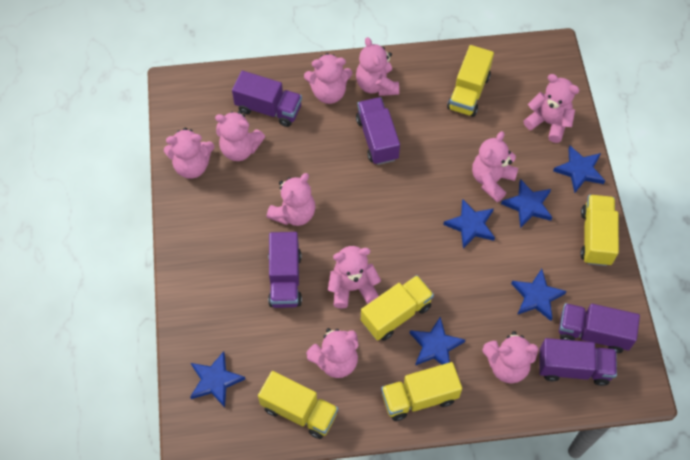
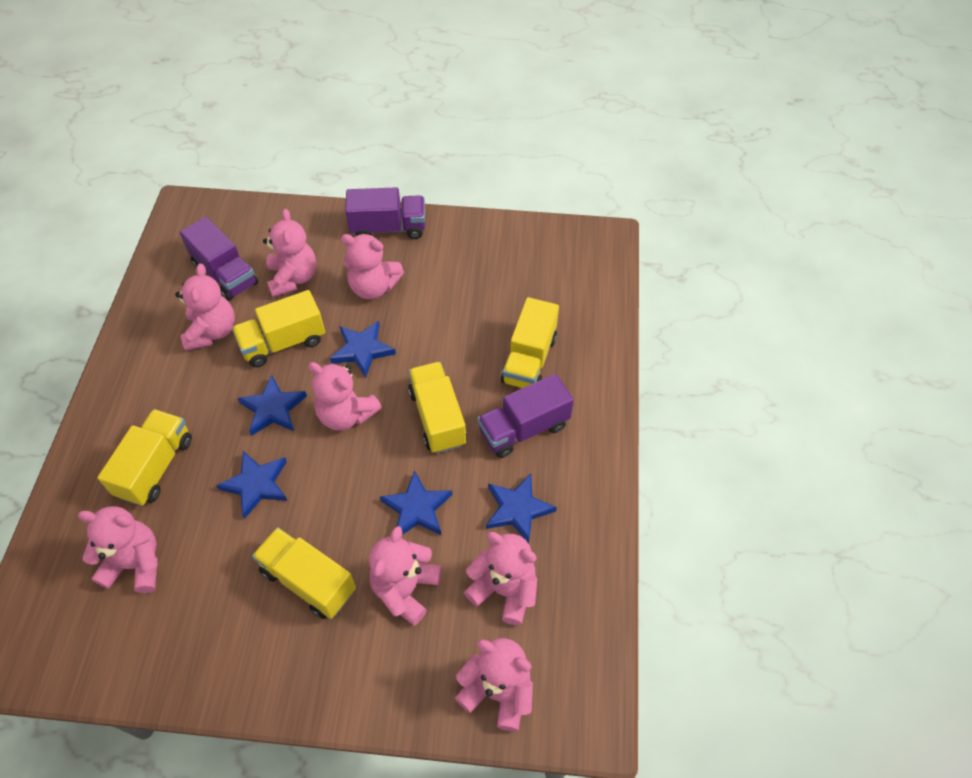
blue star: 6 -> 5
pink teddy bear: 10 -> 8
purple truck: 5 -> 3

